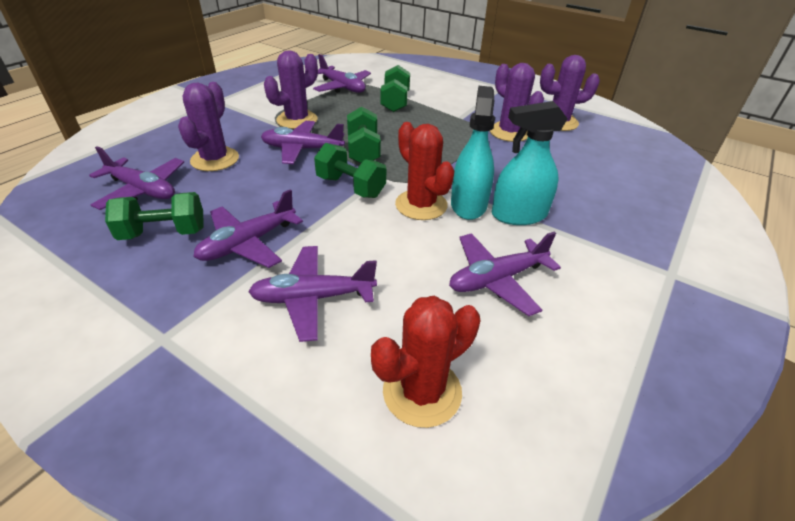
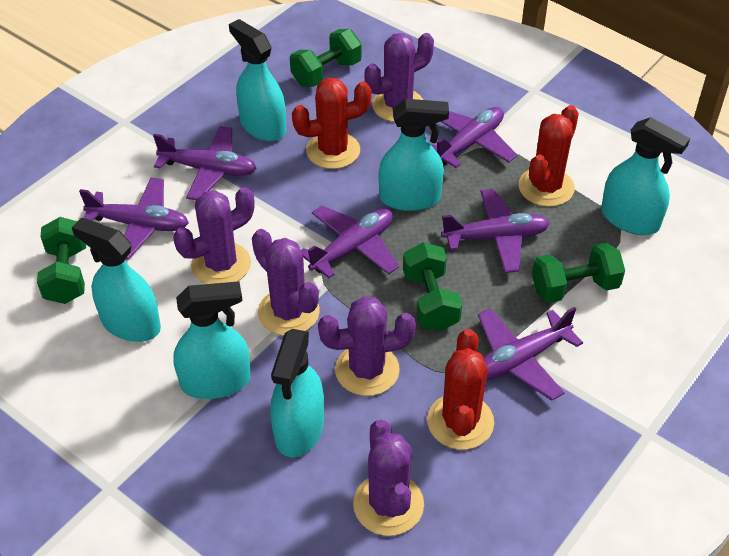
purple cactus: 4 -> 5
red cactus: 2 -> 3
turquoise spray bottle: 2 -> 6

